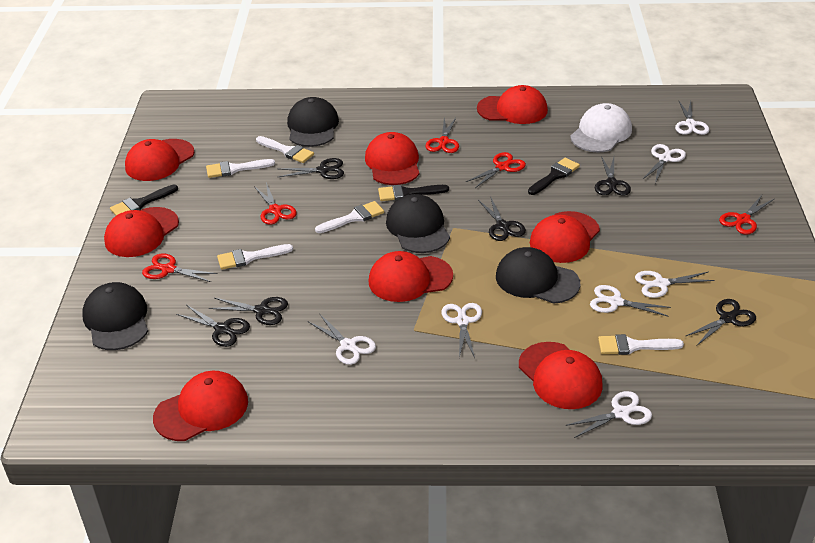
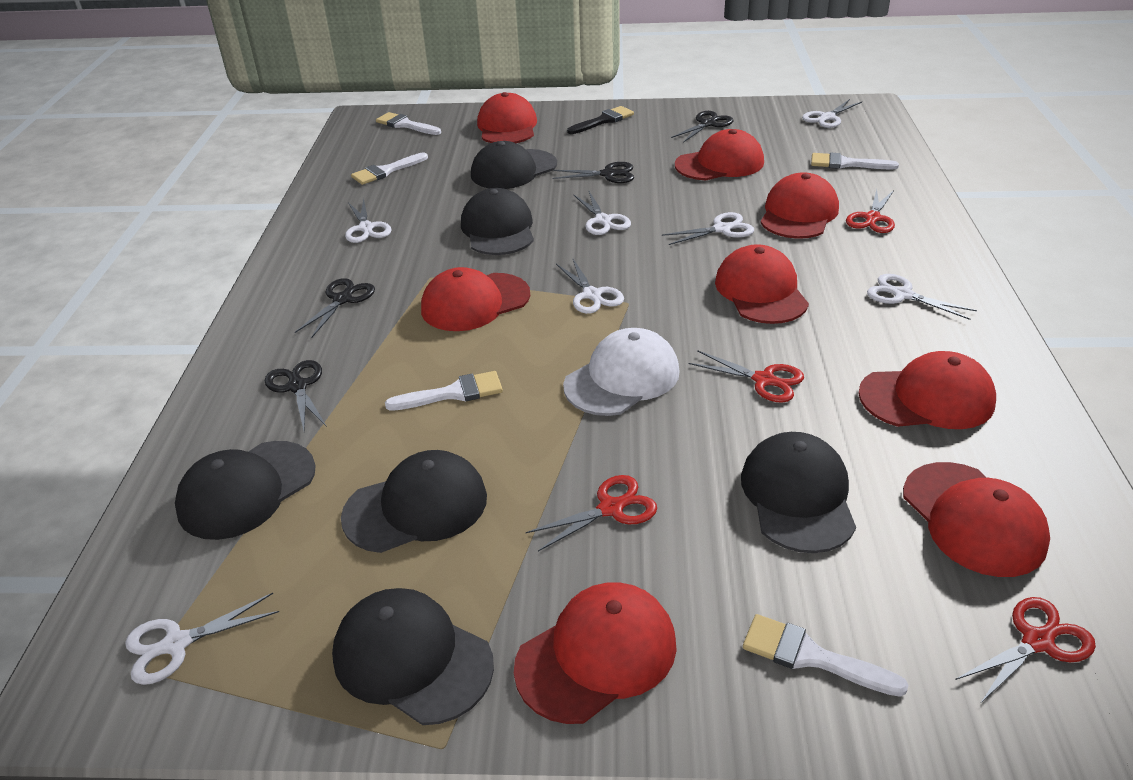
black brush: 3 -> 1
black cap: 4 -> 6
black scissors: 6 -> 4
red scissors: 5 -> 4

